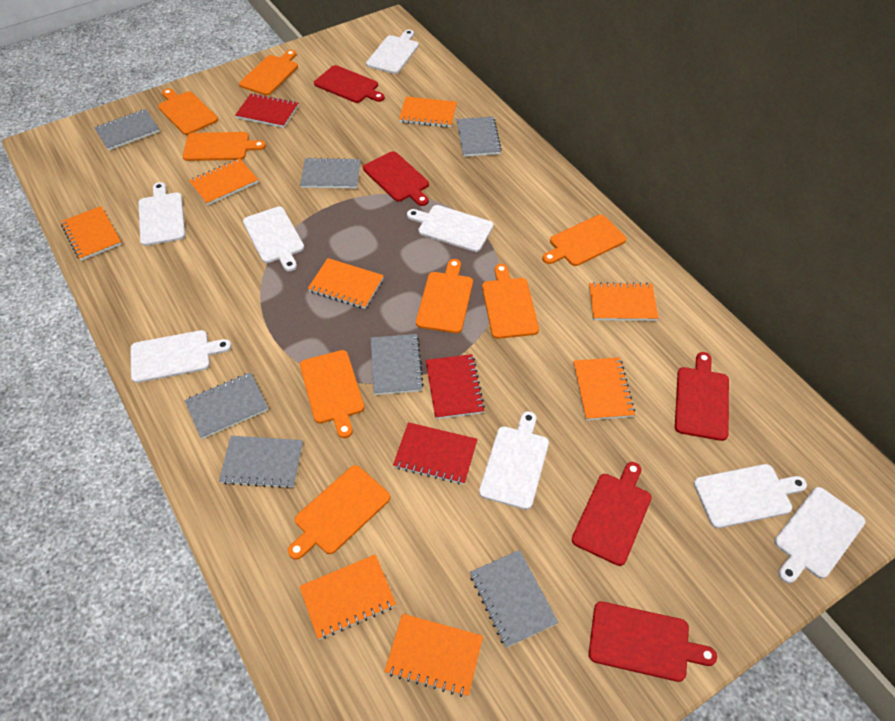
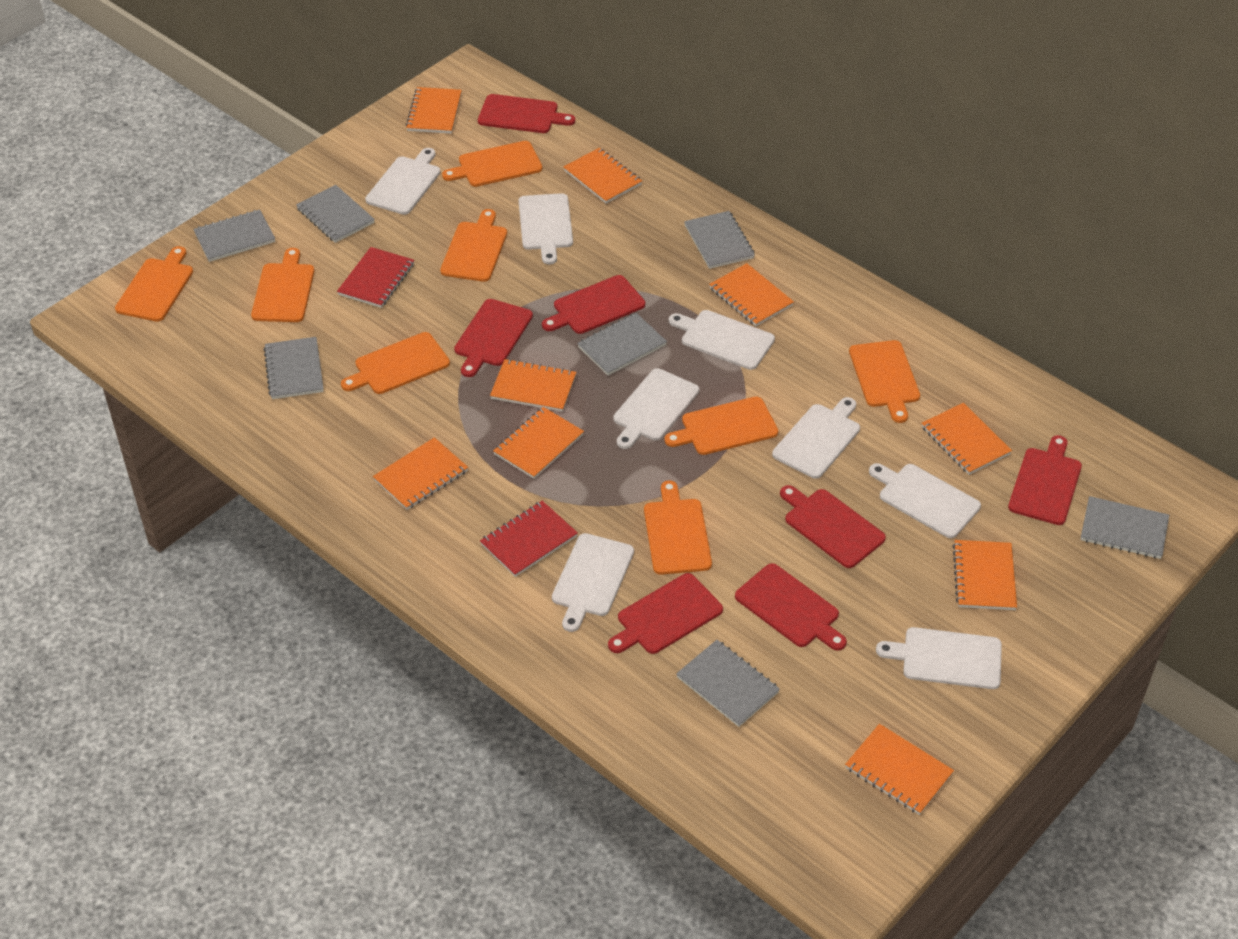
orange notebook: 8 -> 9
red cutting board: 5 -> 7
red notebook: 3 -> 2

